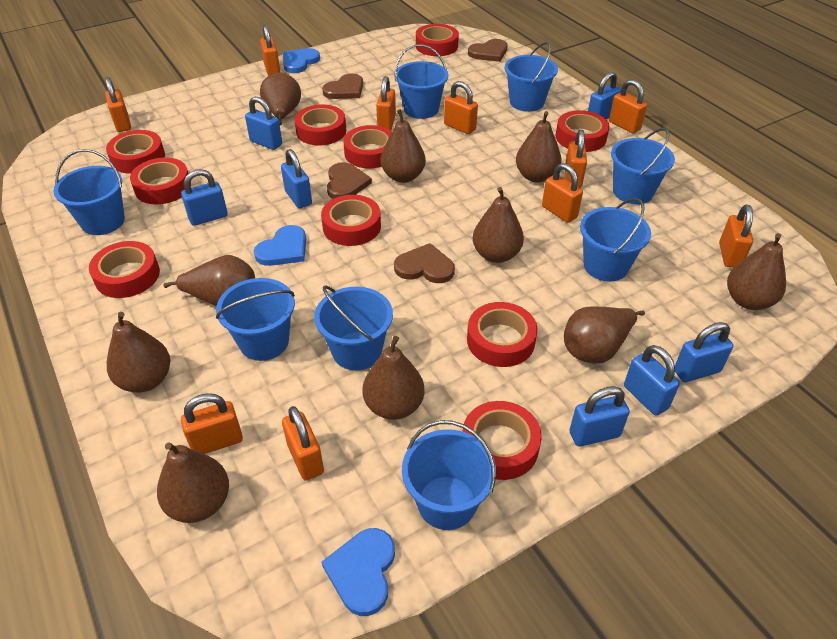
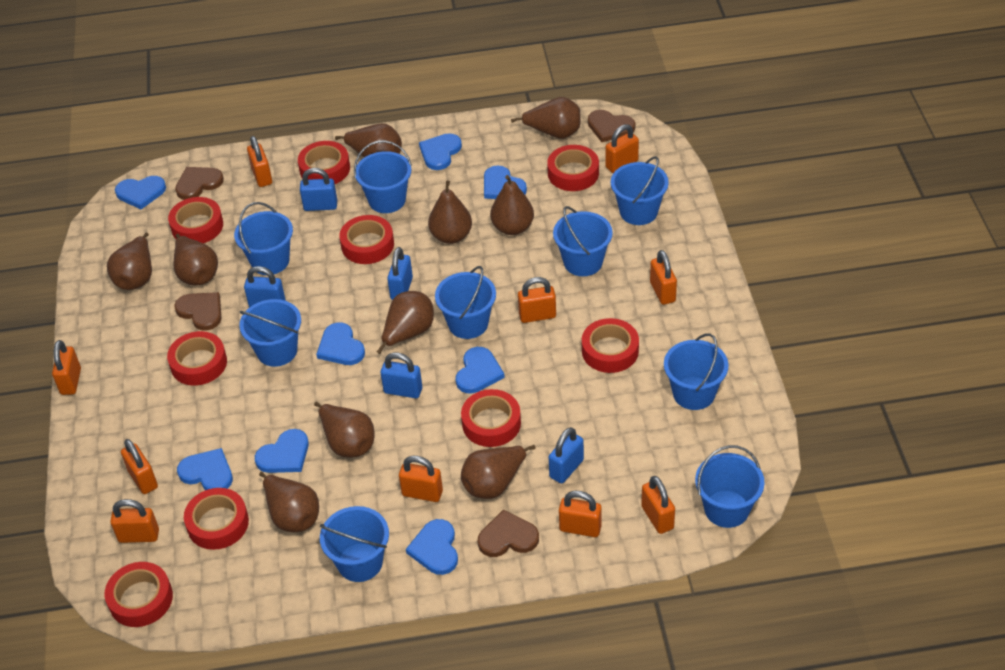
blue bucket: 8 -> 9
blue heart: 3 -> 8
blue padlock: 7 -> 5
red tape: 10 -> 9

